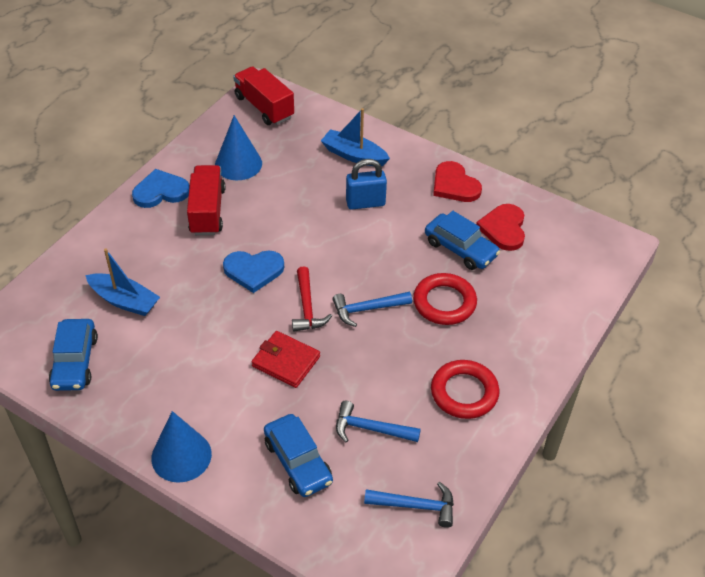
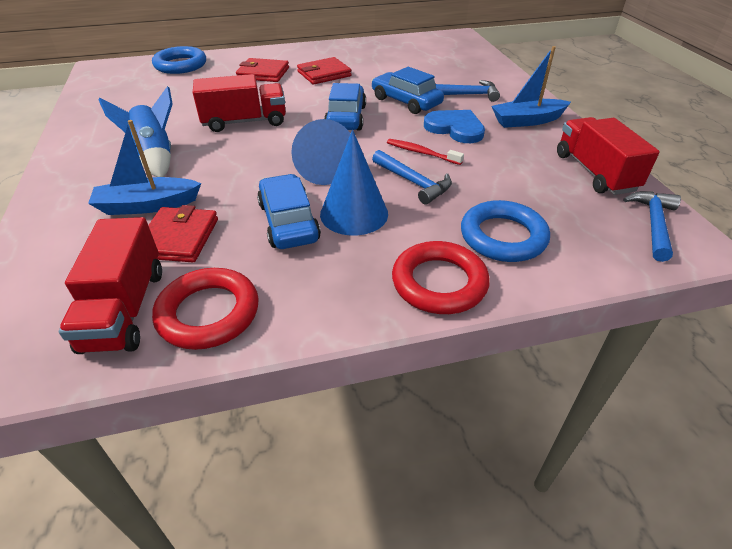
blue heart: 2 -> 1
blue padlock: 1 -> 0
blue ring: 0 -> 2
blue rocket: 0 -> 1
red hammer: 1 -> 0
red heart: 2 -> 0
red toothbrush: 0 -> 1
red truck: 2 -> 3
red wallet: 1 -> 3

